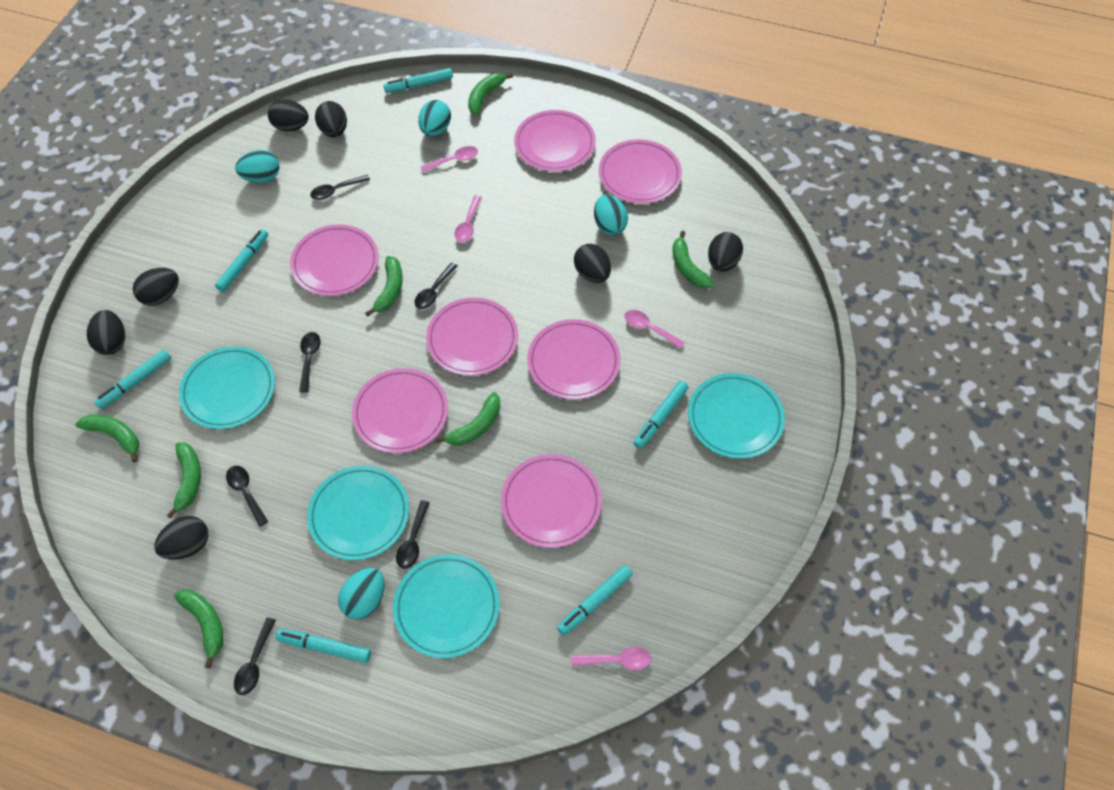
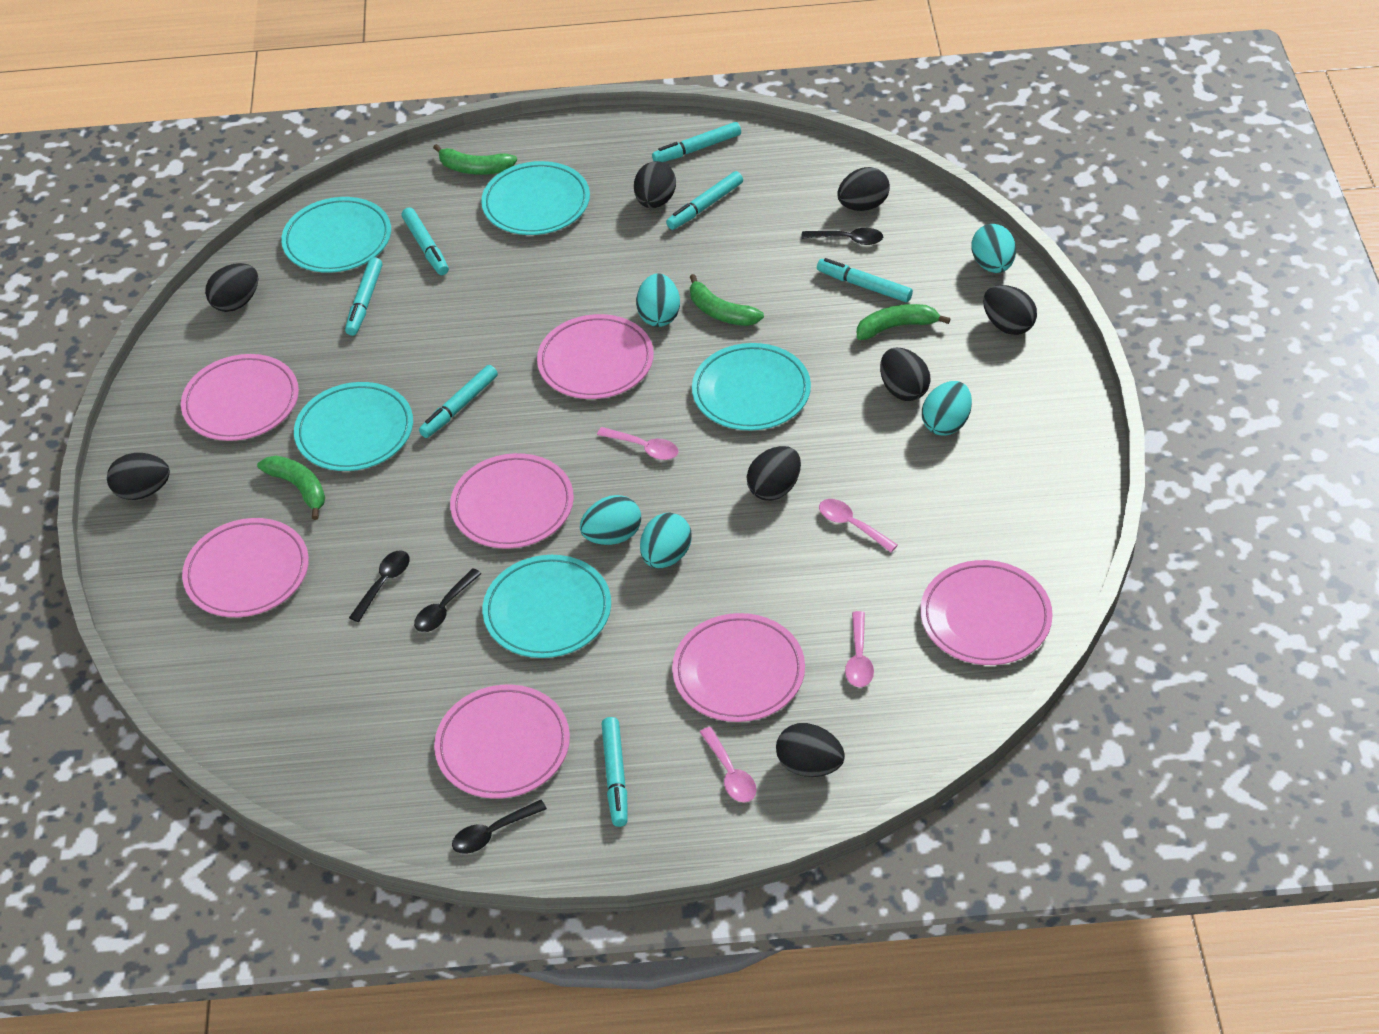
black egg: 7 -> 8
black spoon: 6 -> 4
green banana: 7 -> 4
turquoise egg: 4 -> 5
turquoise marker: 6 -> 7
turquoise plate: 4 -> 5

